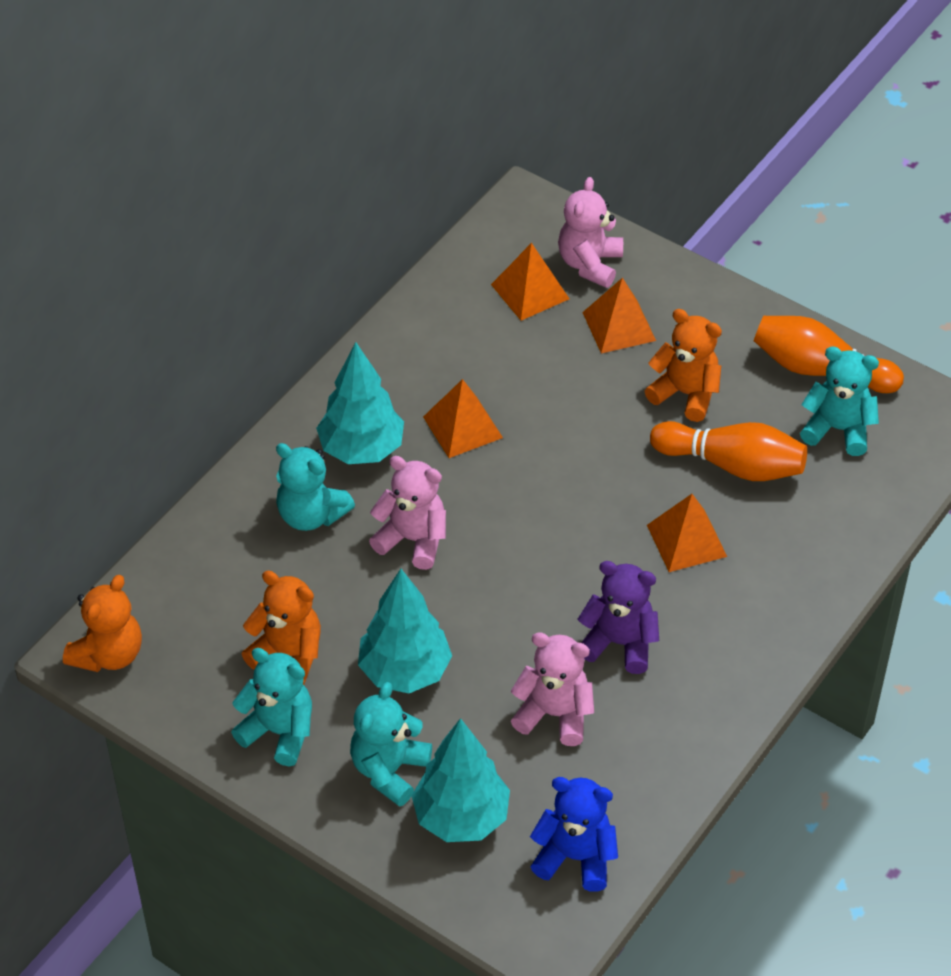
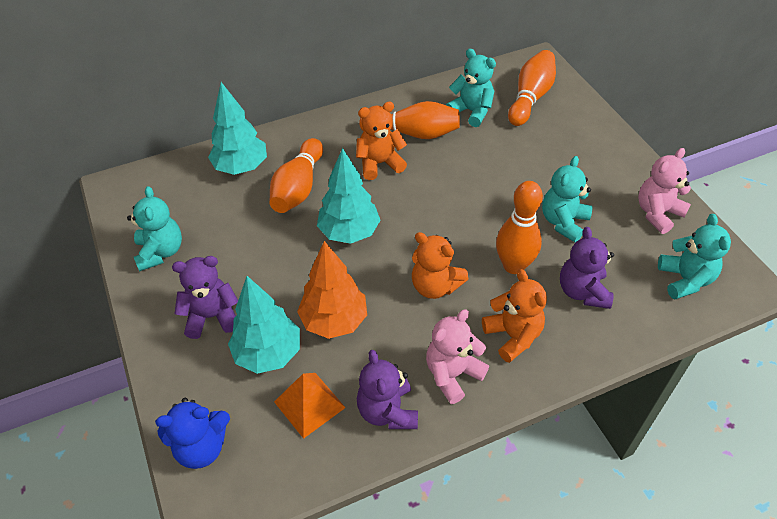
orange bowling pin: 2 -> 4
orange pyramid: 4 -> 1
orange tree: 0 -> 1
pink teddy bear: 3 -> 2
purple teddy bear: 1 -> 3

